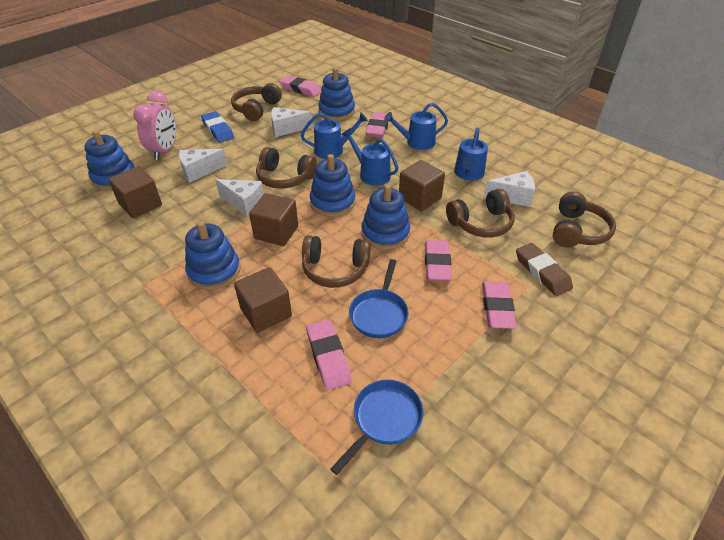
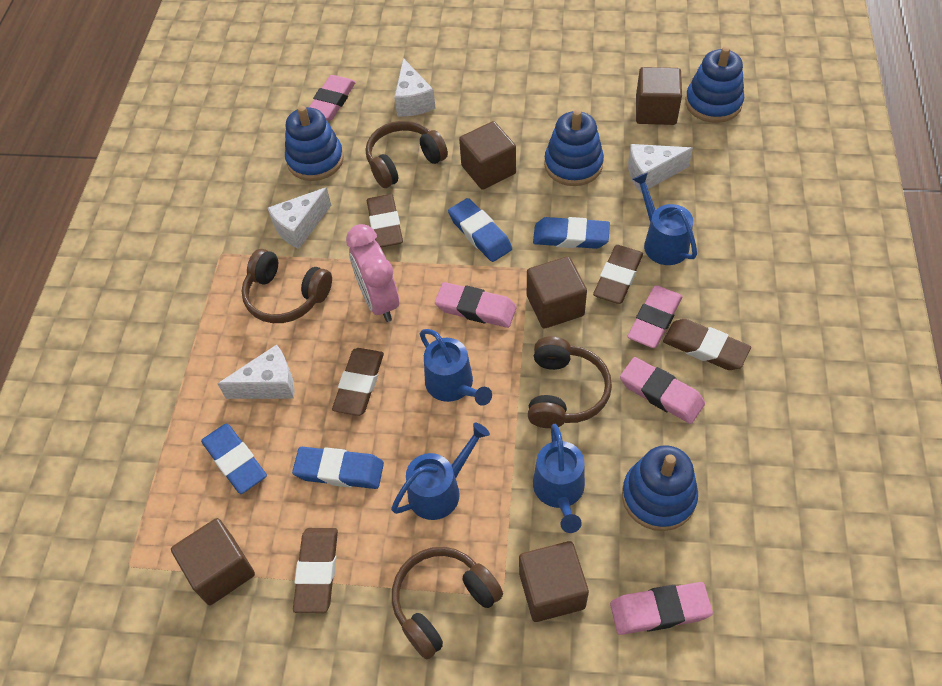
blue eraser: 1 -> 4
blue pan: 2 -> 0
blue stacking toy: 5 -> 4
brown cube: 4 -> 5
brown eraser: 1 -> 5
brown headphones: 5 -> 4

